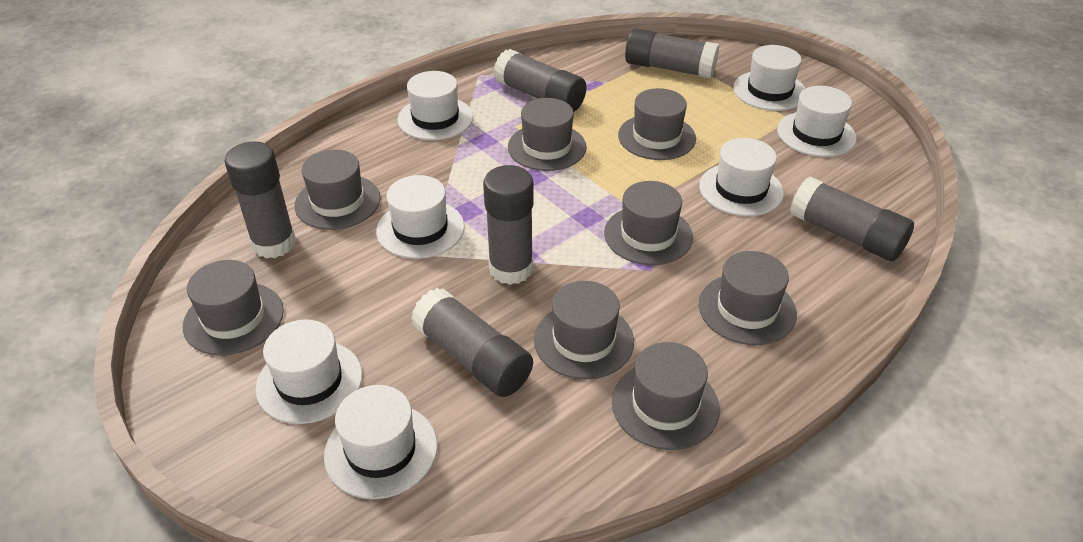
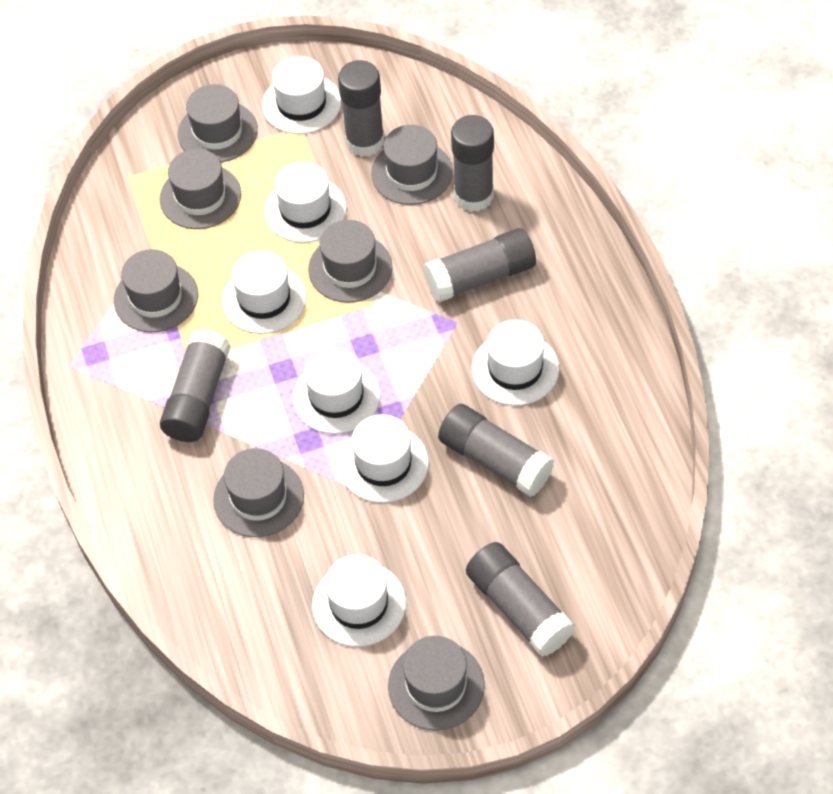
grey hat: 8 -> 7

